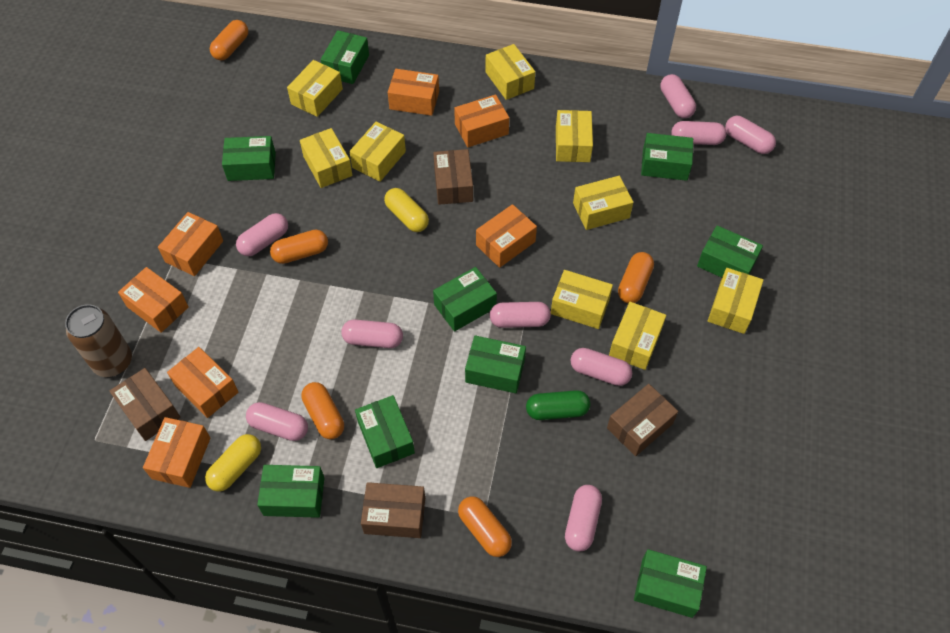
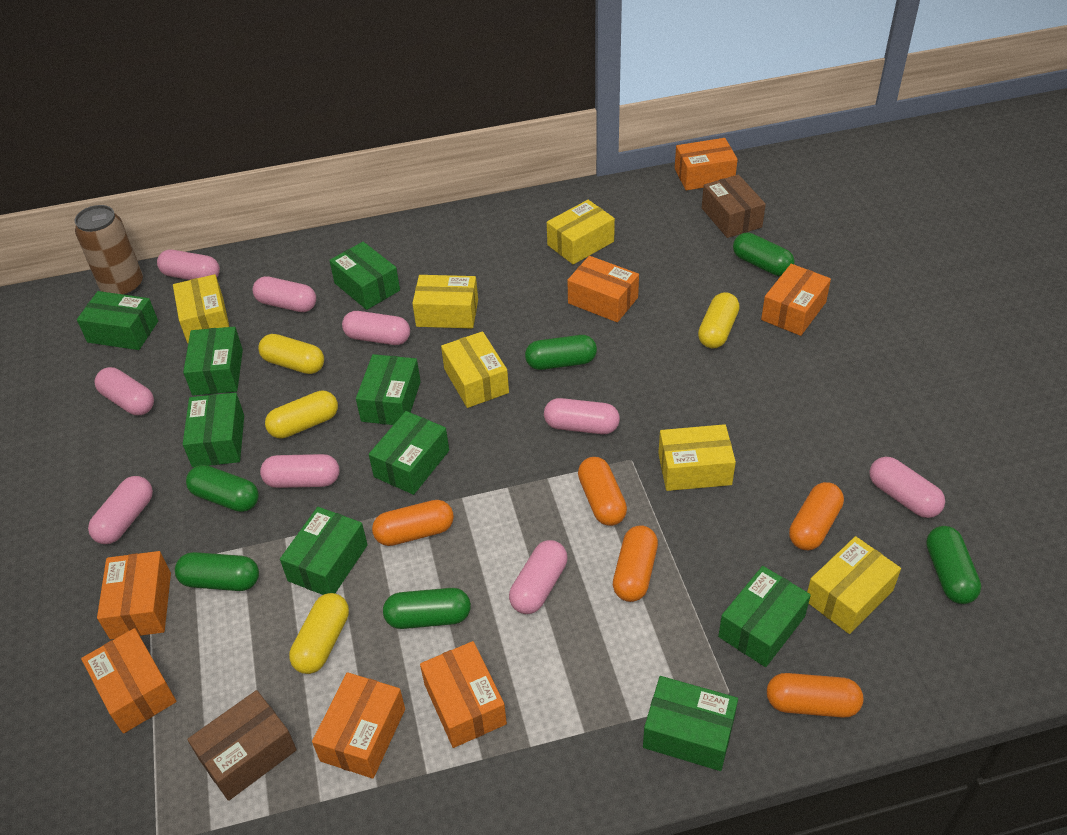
brown box: 4 -> 2
green capsule: 1 -> 6
yellow box: 9 -> 6
yellow capsule: 2 -> 4

